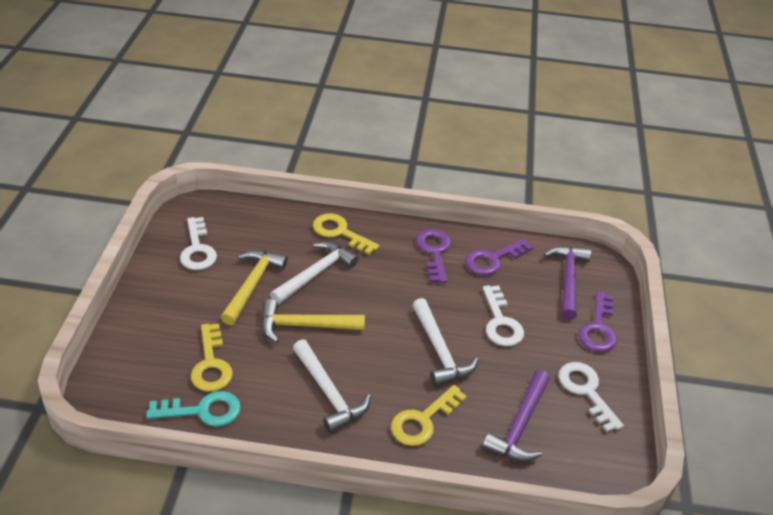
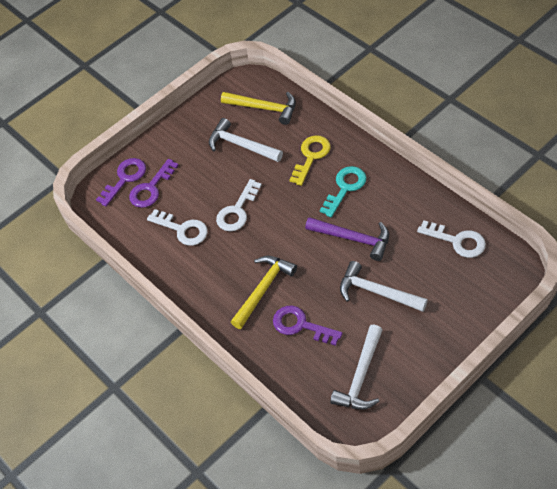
purple hammer: 2 -> 1
yellow key: 3 -> 1

